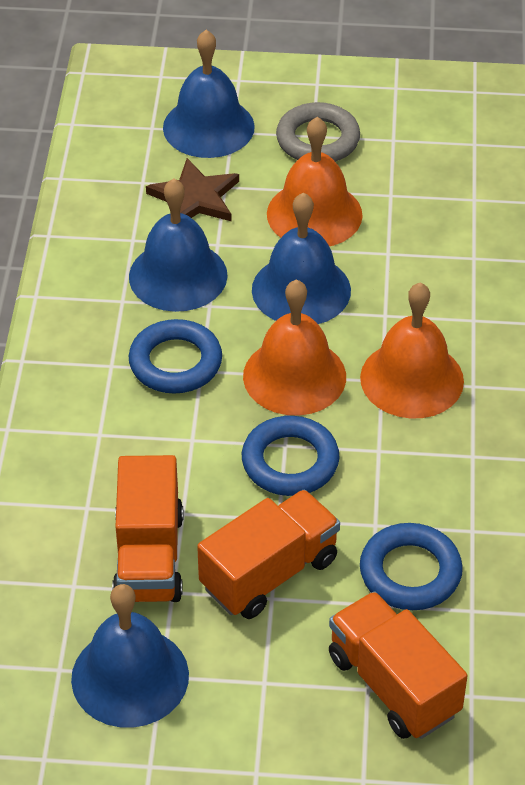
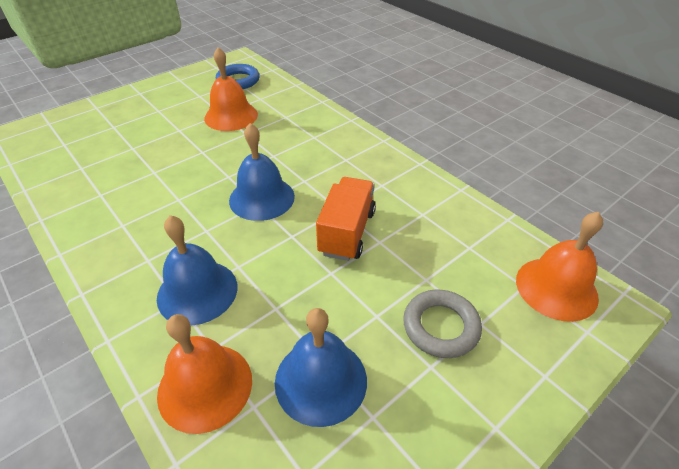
blue bell: 4 -> 3
blue ring: 3 -> 1
brown star: 1 -> 0
orange truck: 3 -> 1

